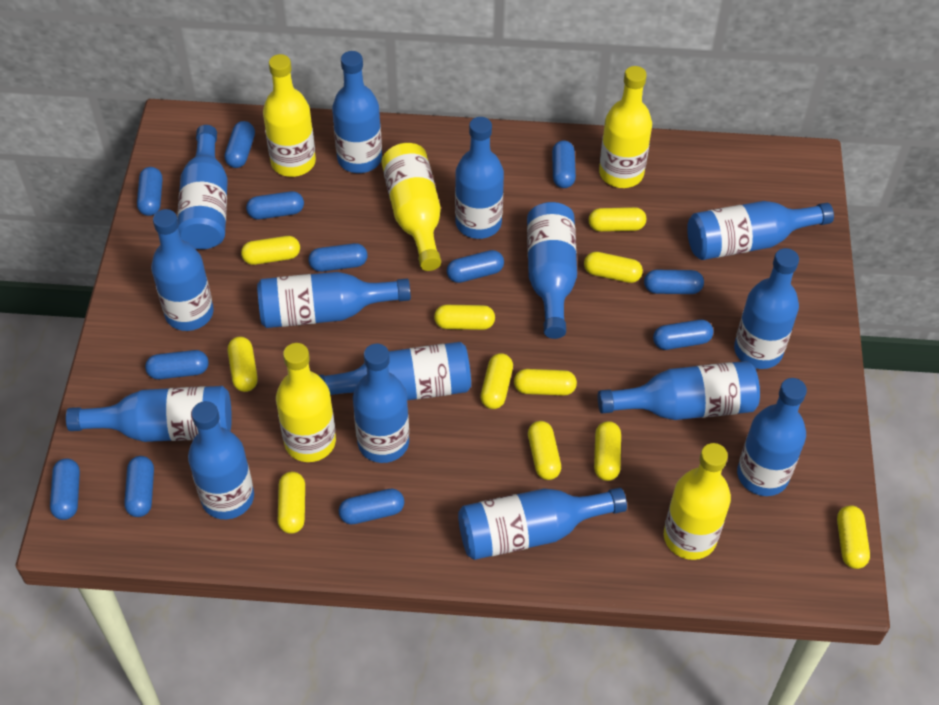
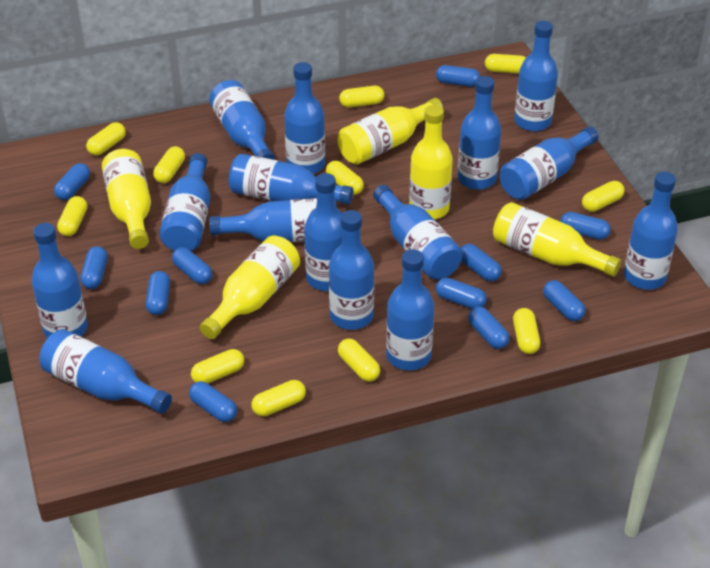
blue capsule: 12 -> 11

